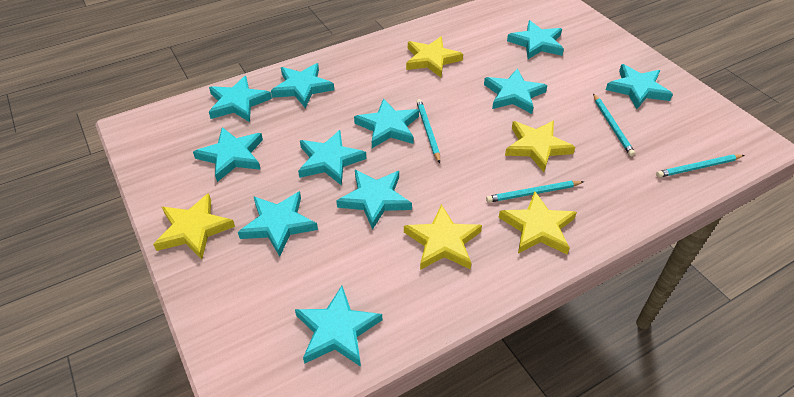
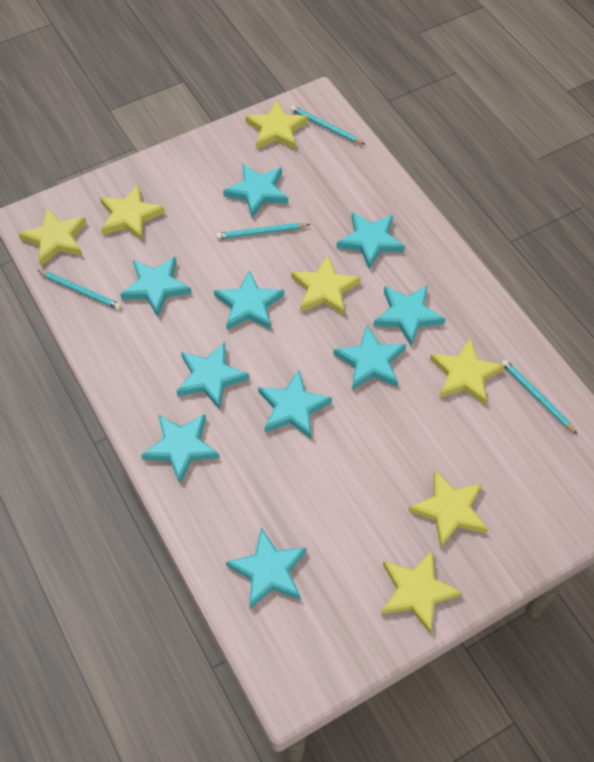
turquoise star: 11 -> 10
yellow star: 5 -> 7

